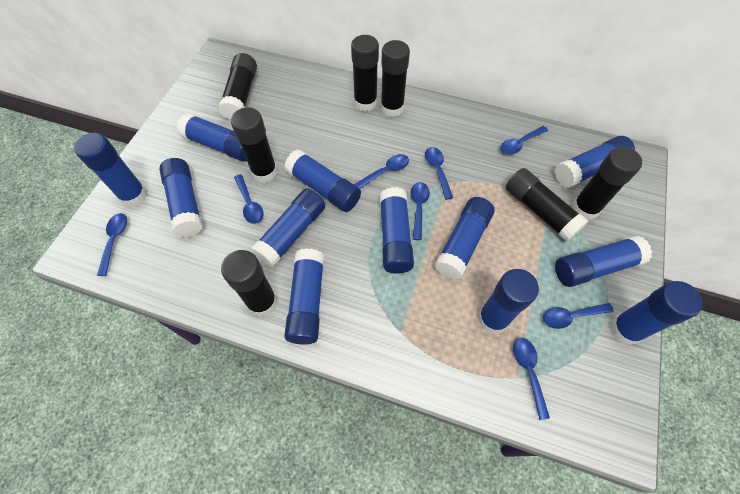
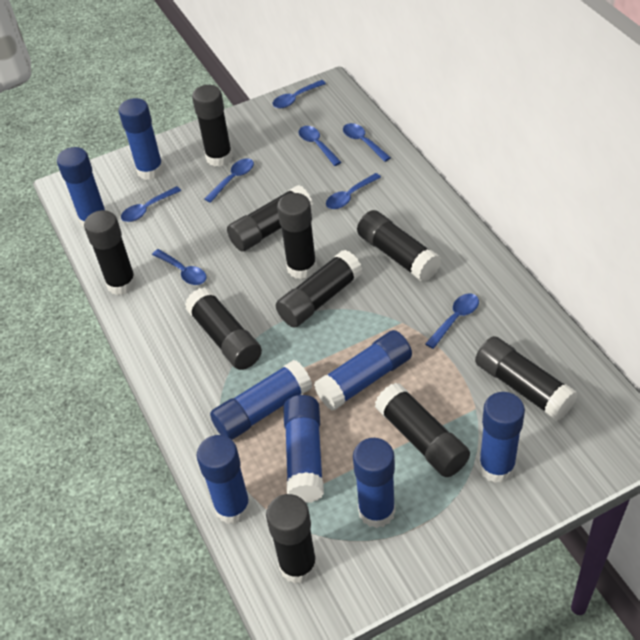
black glue stick: 7 -> 10
blue glue stick: 12 -> 8

